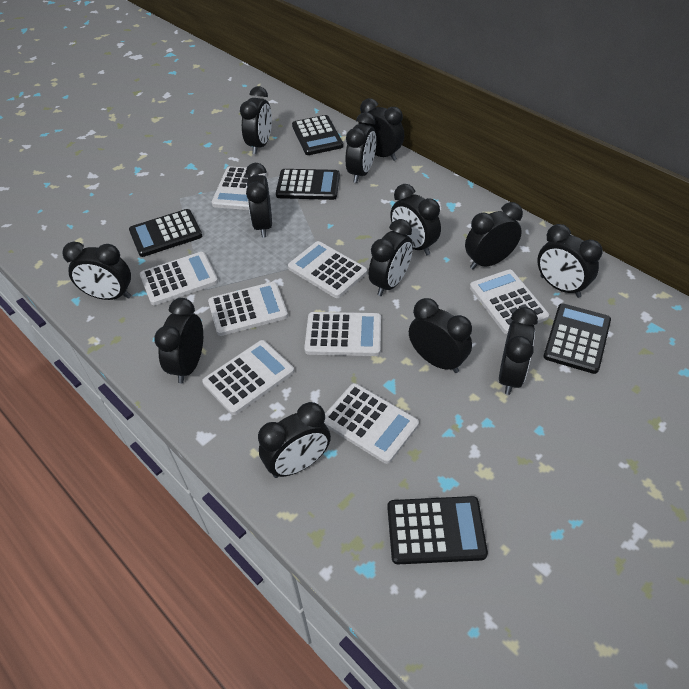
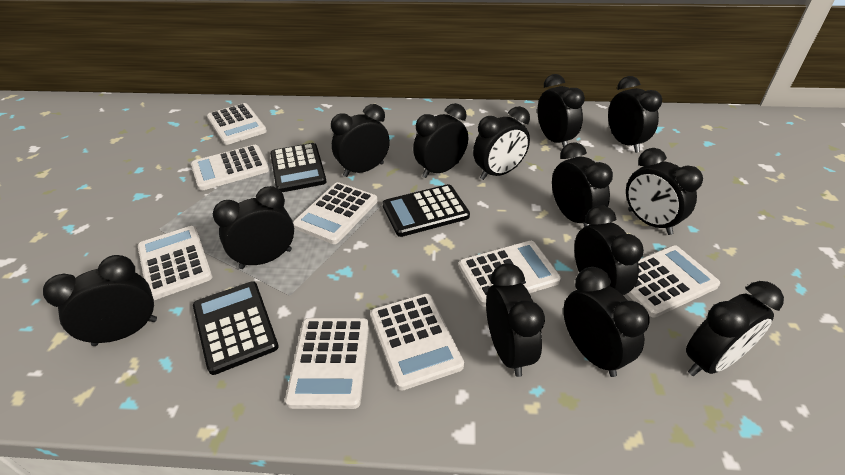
black calculator: 5 -> 3

